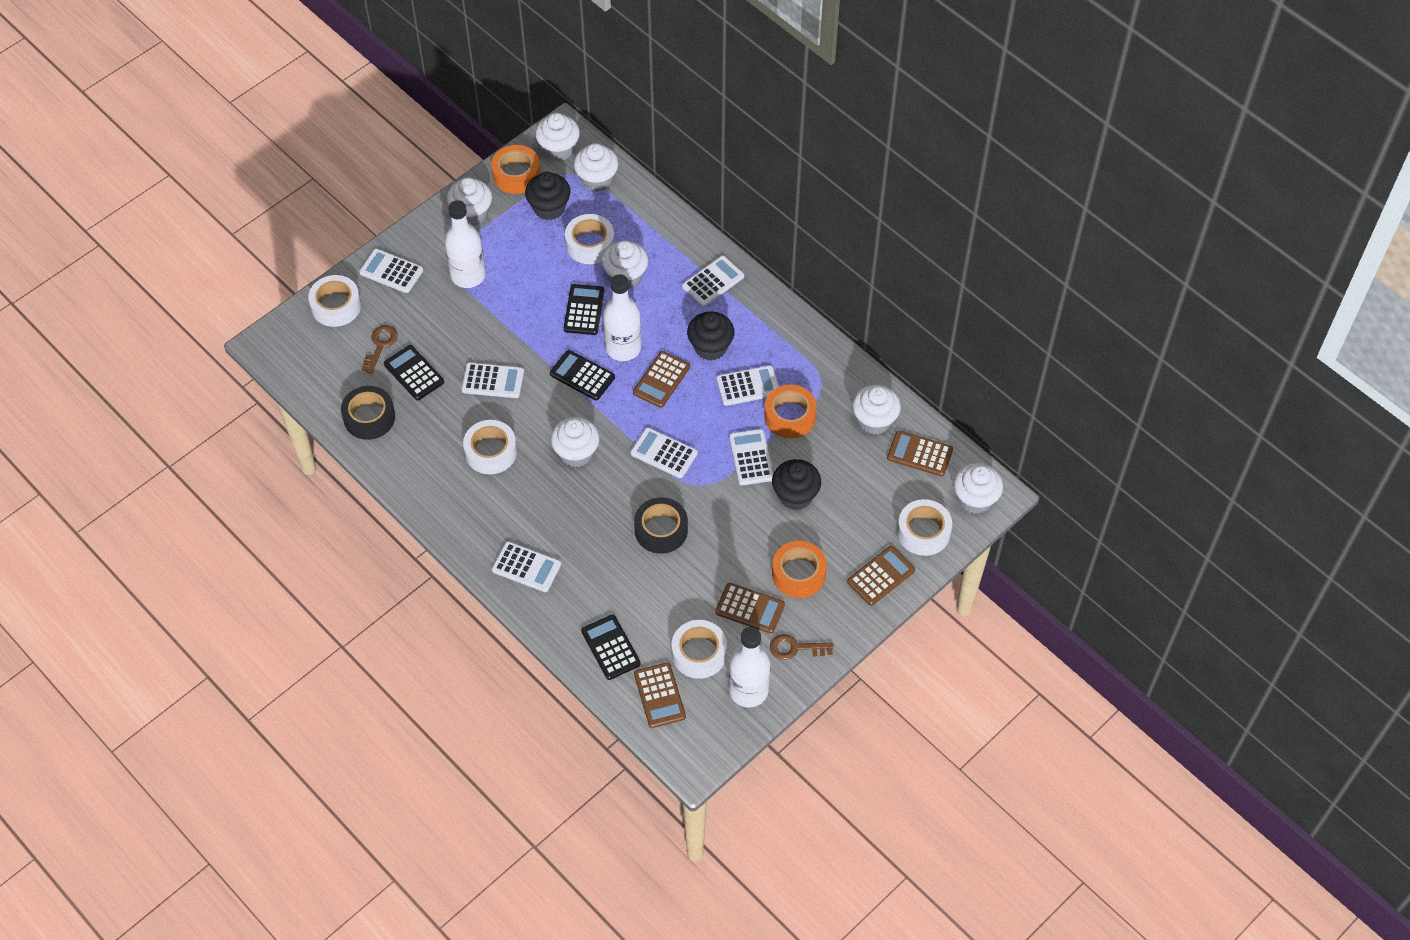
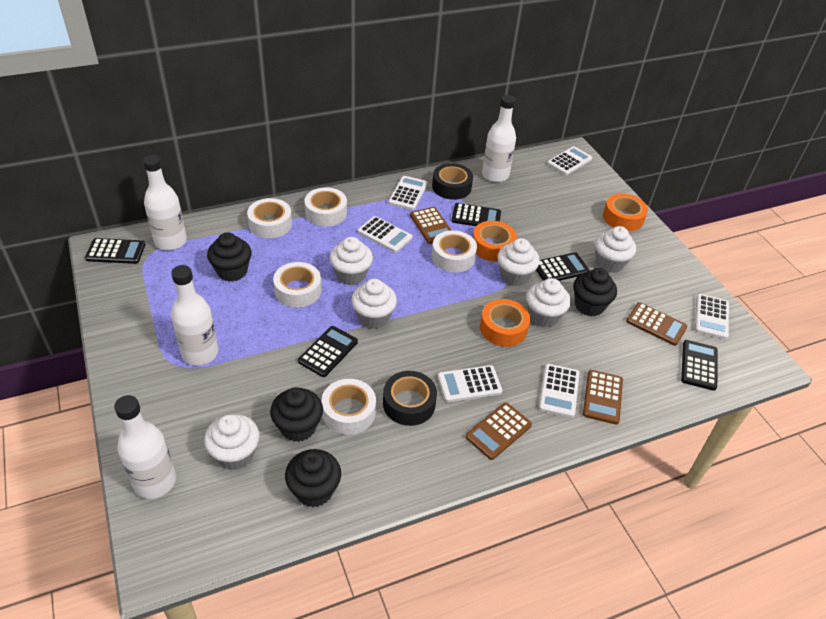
black calculator: 4 -> 5
black cupcake: 3 -> 4
brown calculator: 5 -> 4
brown key: 2 -> 0
white bottle: 3 -> 4
white calculator: 7 -> 6
white cupcake: 7 -> 6

